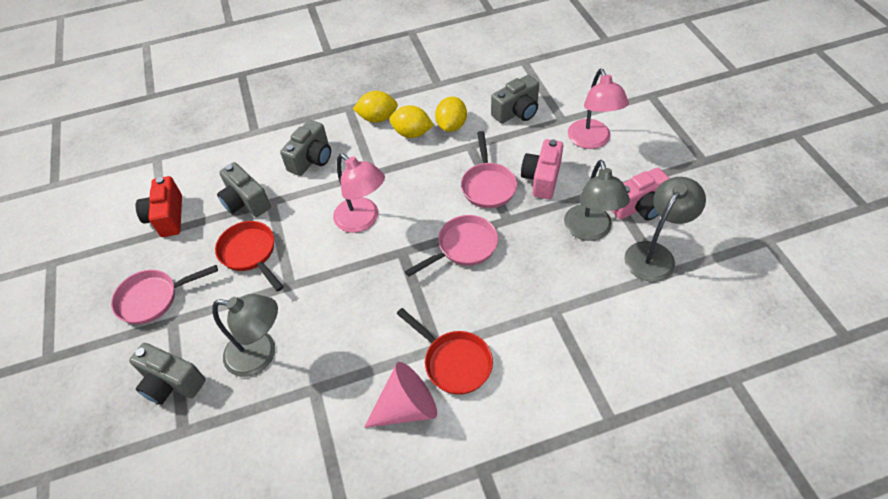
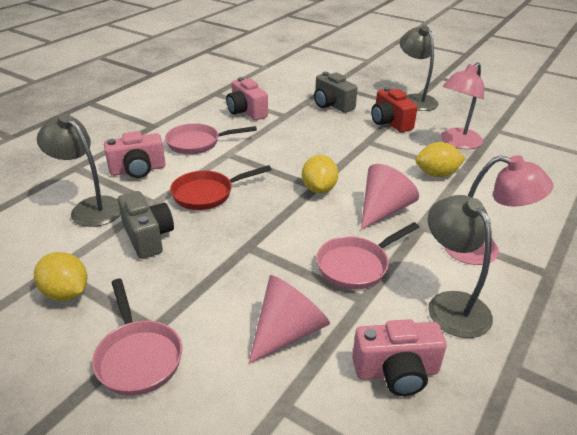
grey camera: 4 -> 2
pink camera: 2 -> 3
pink cone: 1 -> 2
red pan: 2 -> 1

